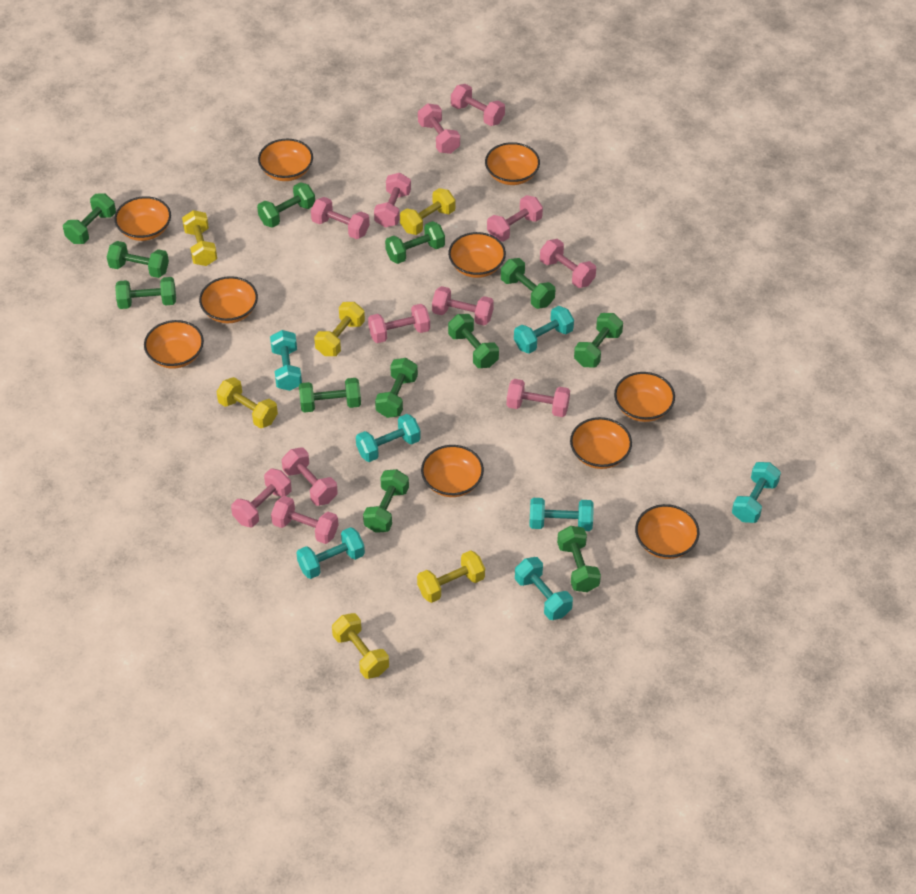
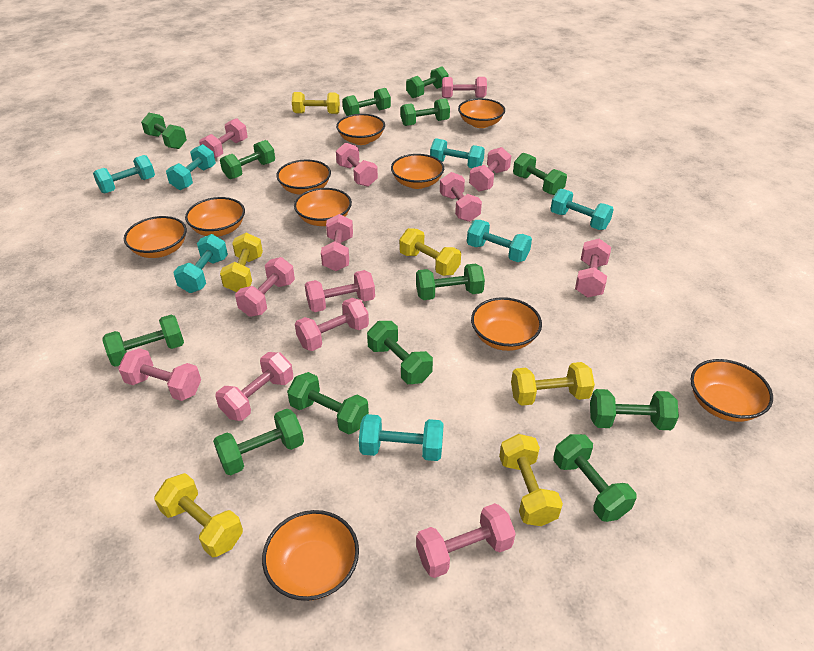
green dumbbell: 12 -> 13
pink dumbbell: 12 -> 13

